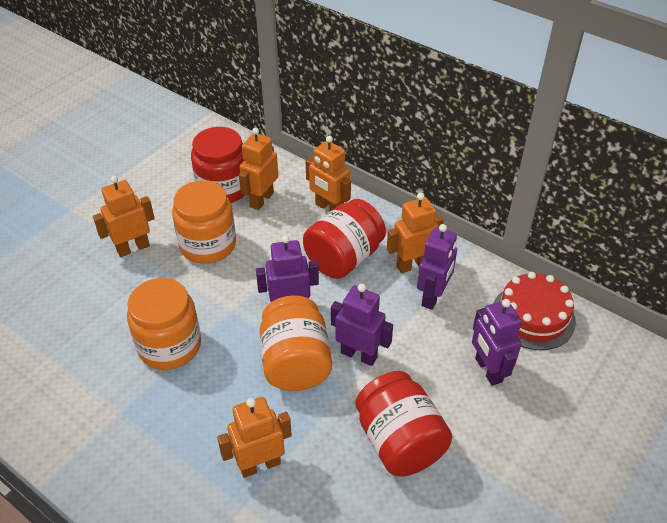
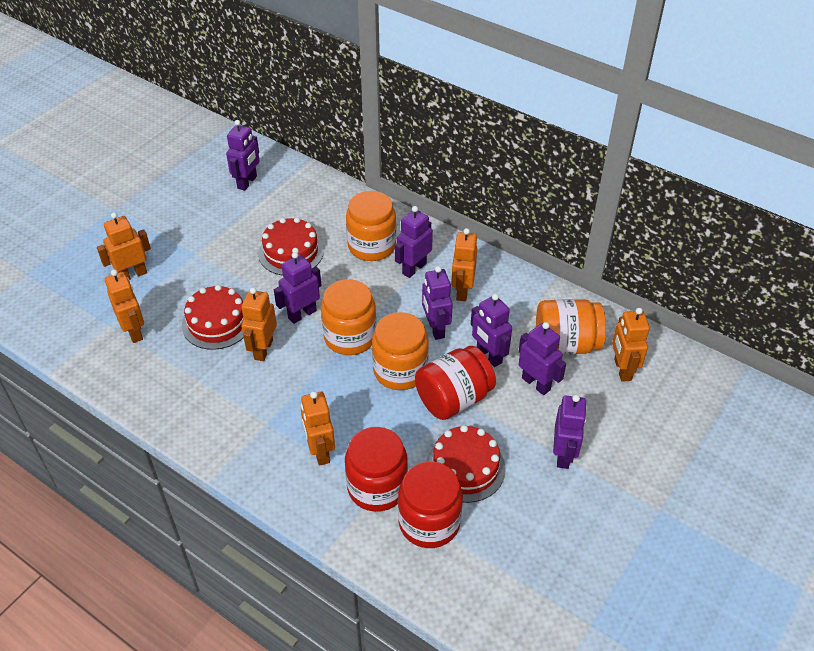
orange jar: 3 -> 4
orange robot: 5 -> 6
purple robot: 4 -> 7
red cake: 1 -> 3

